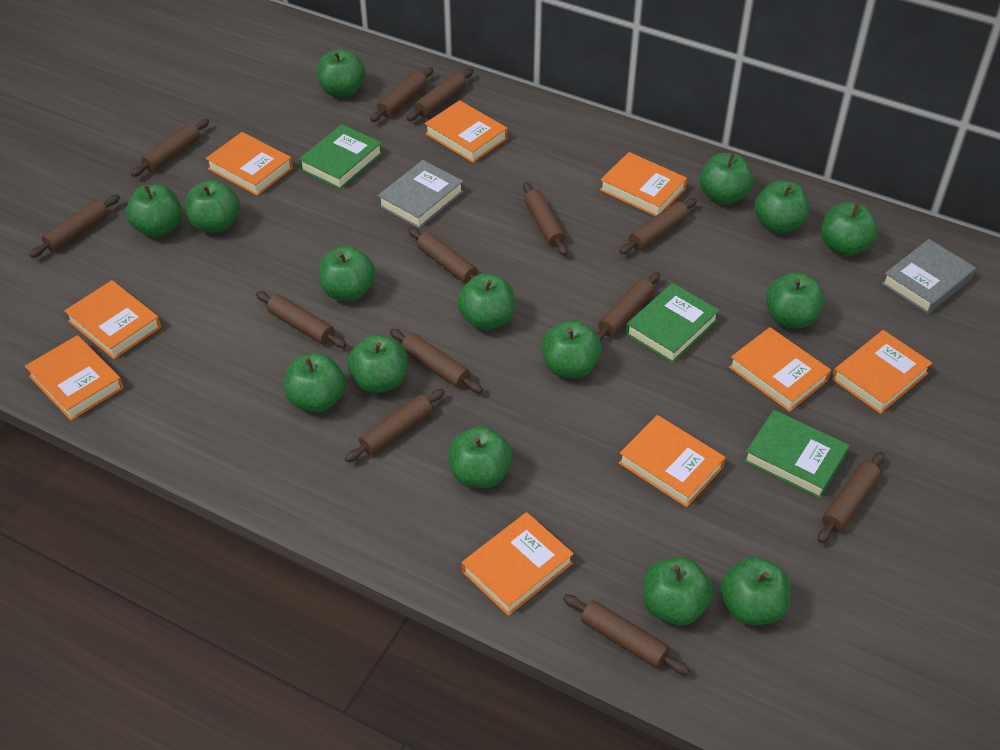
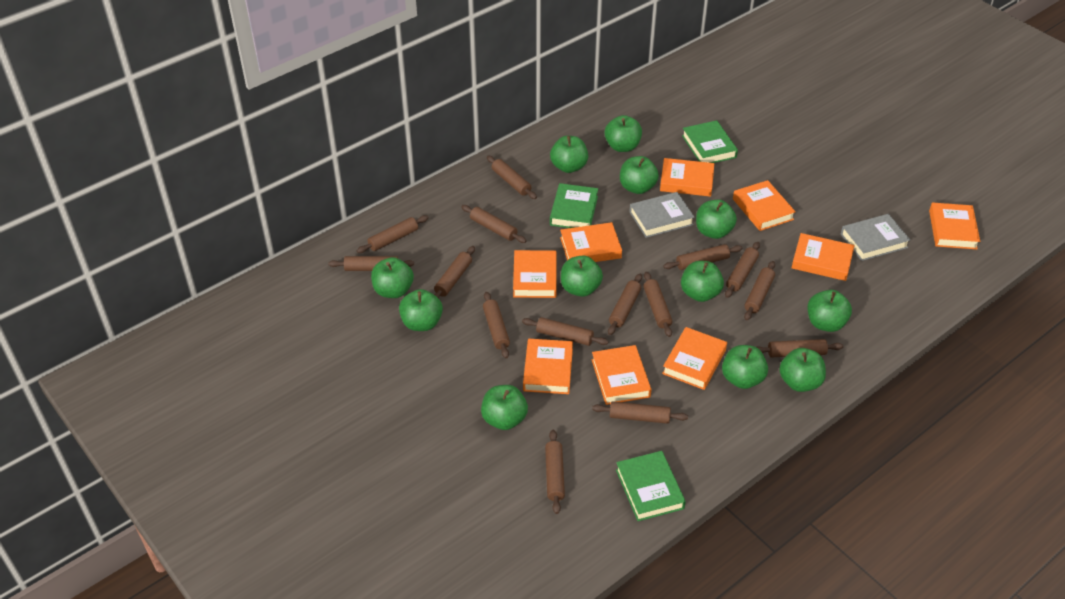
brown rolling pin: 13 -> 15
green apple: 15 -> 12

